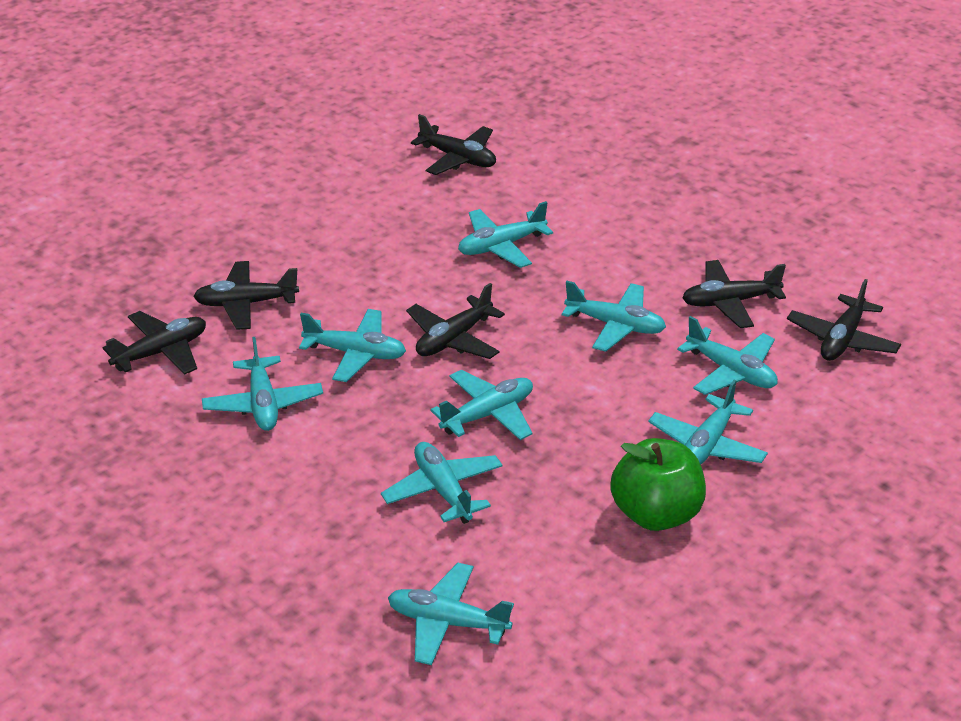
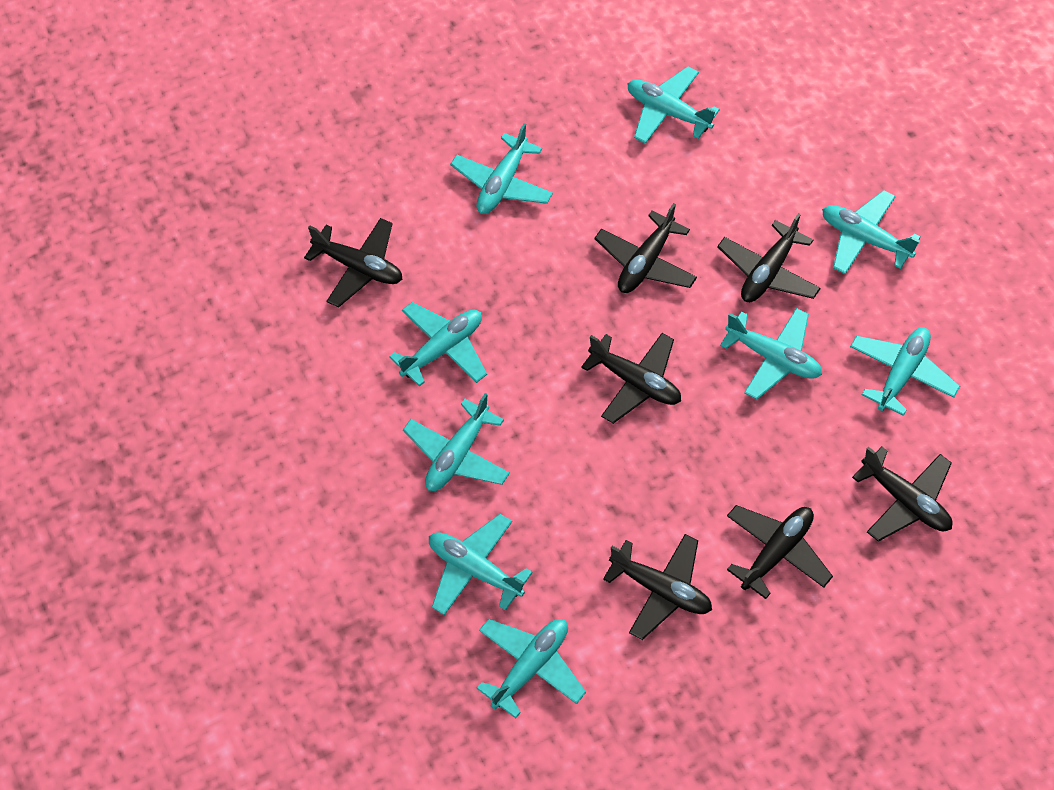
black plane: 6 -> 7
green apple: 1 -> 0

